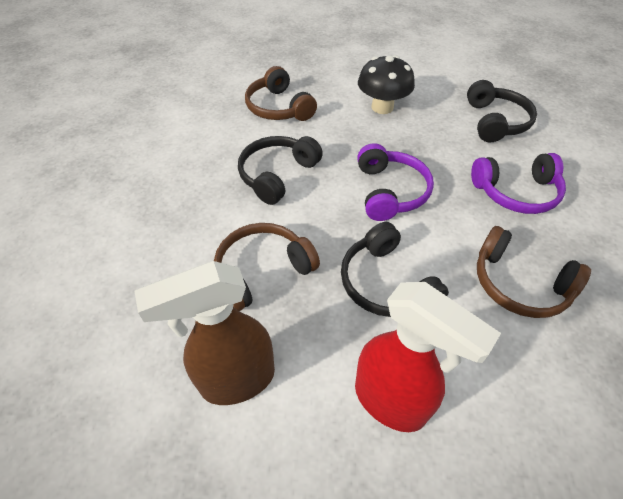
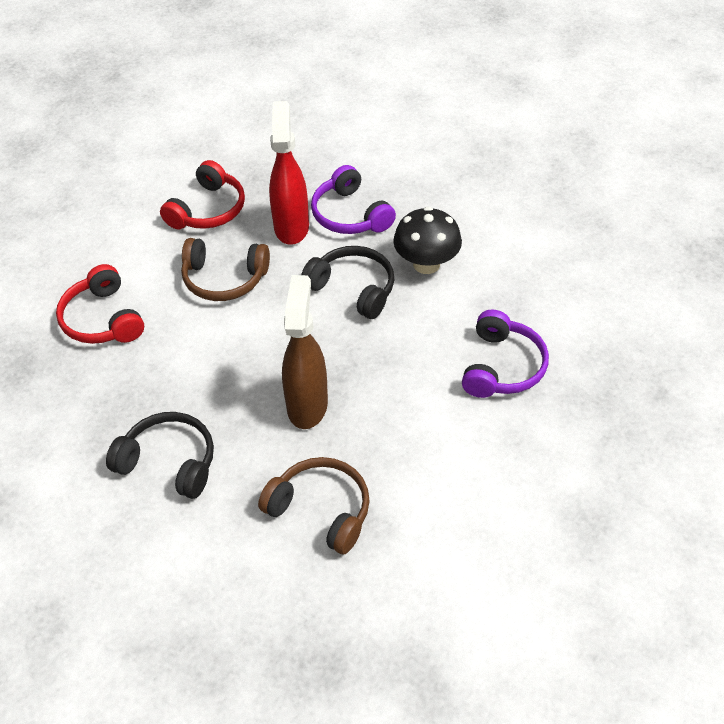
black headphones: 3 -> 2
brown headphones: 3 -> 2
red headphones: 0 -> 2

